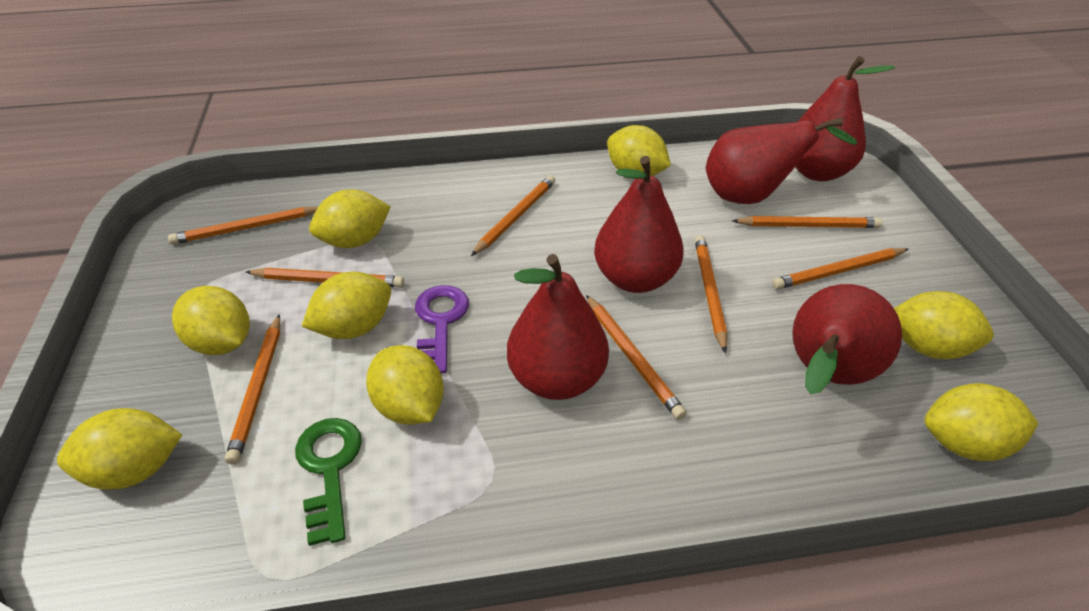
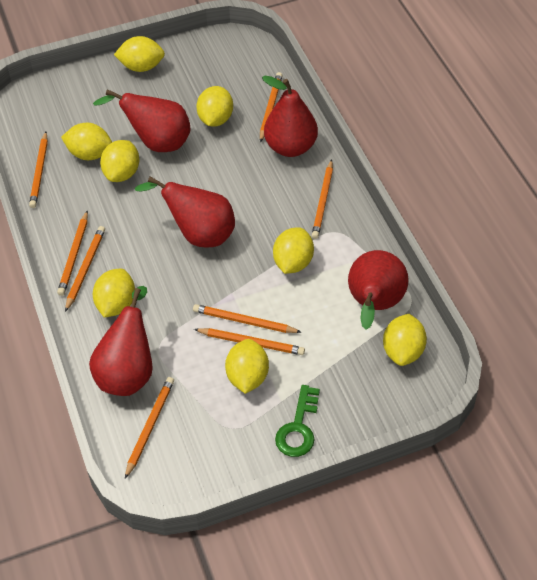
purple key: 1 -> 0

